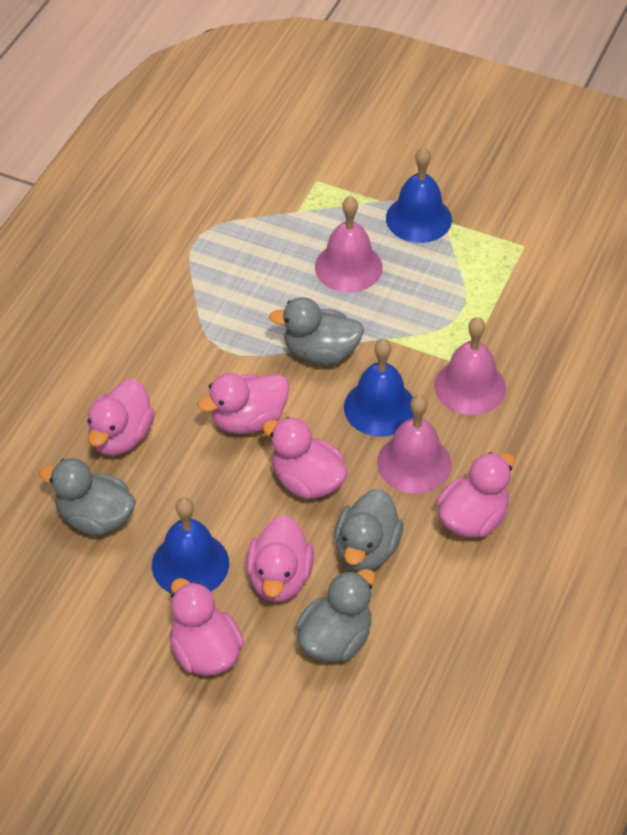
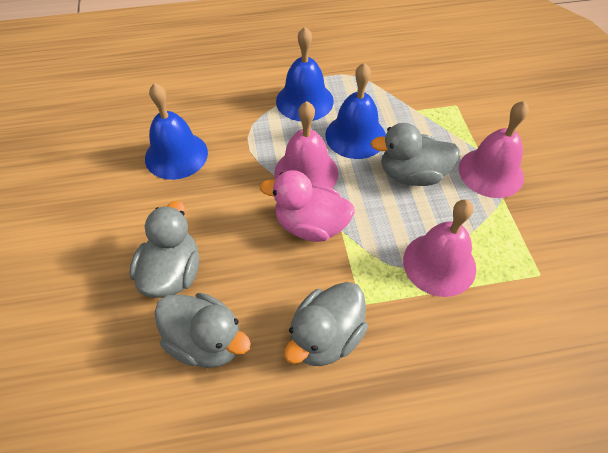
pink duck: 6 -> 1

